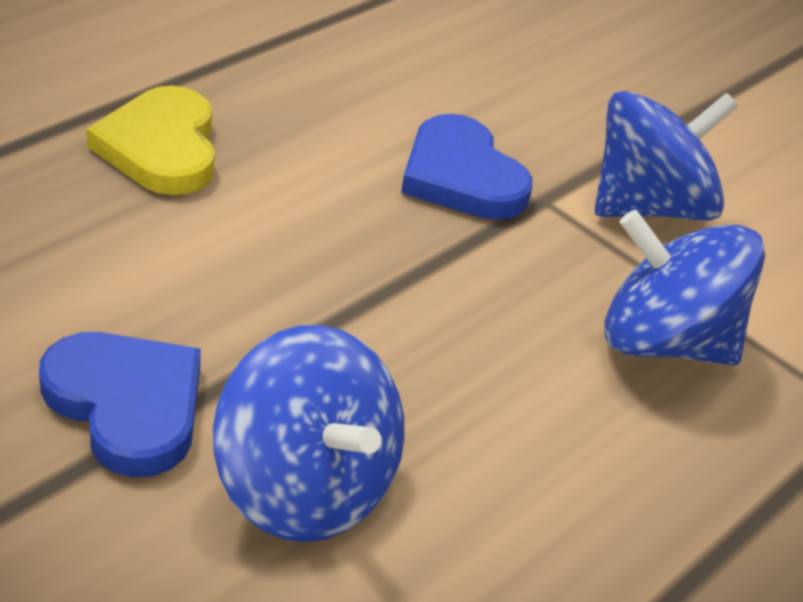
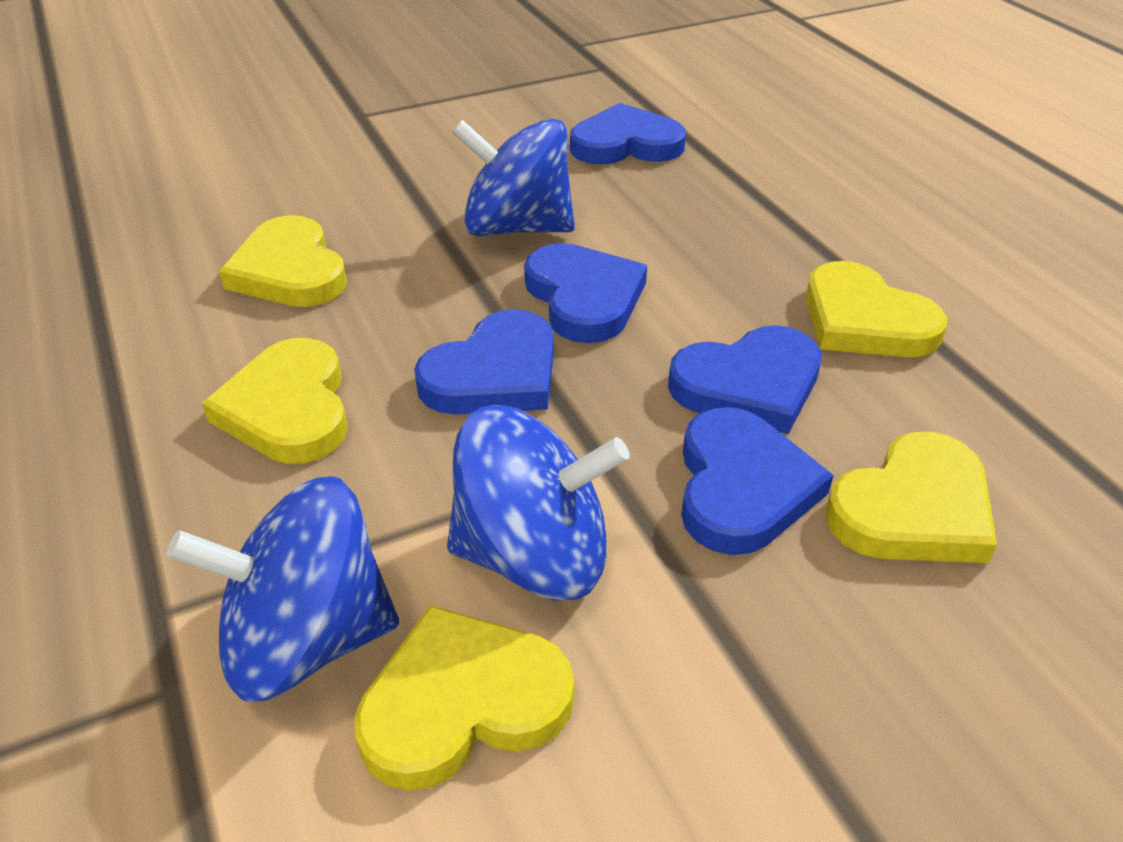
blue heart: 2 -> 5
yellow heart: 1 -> 5

